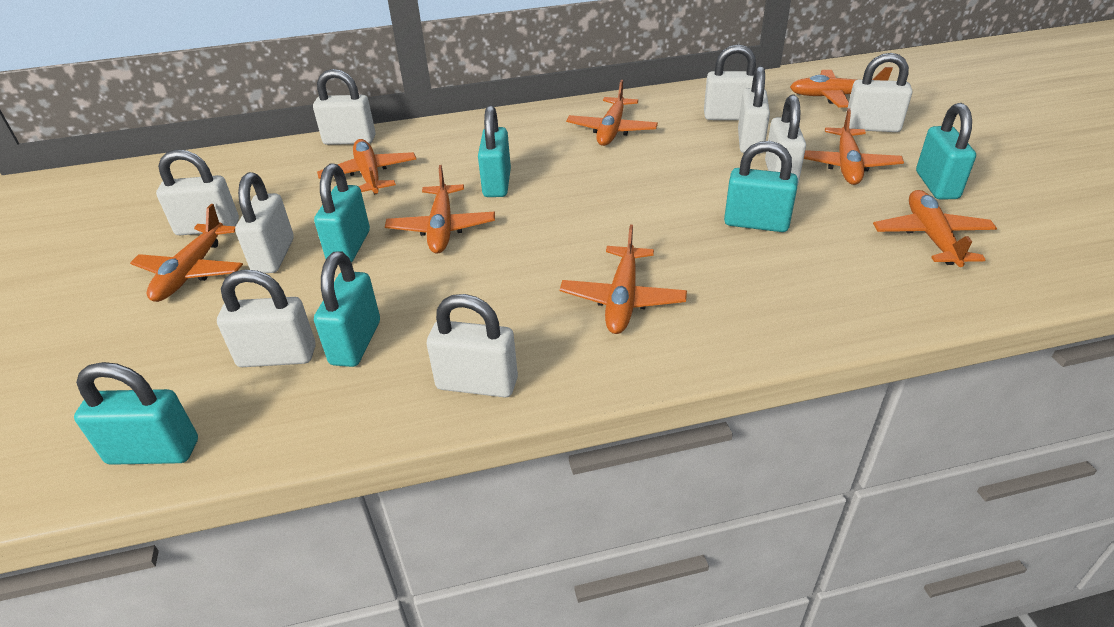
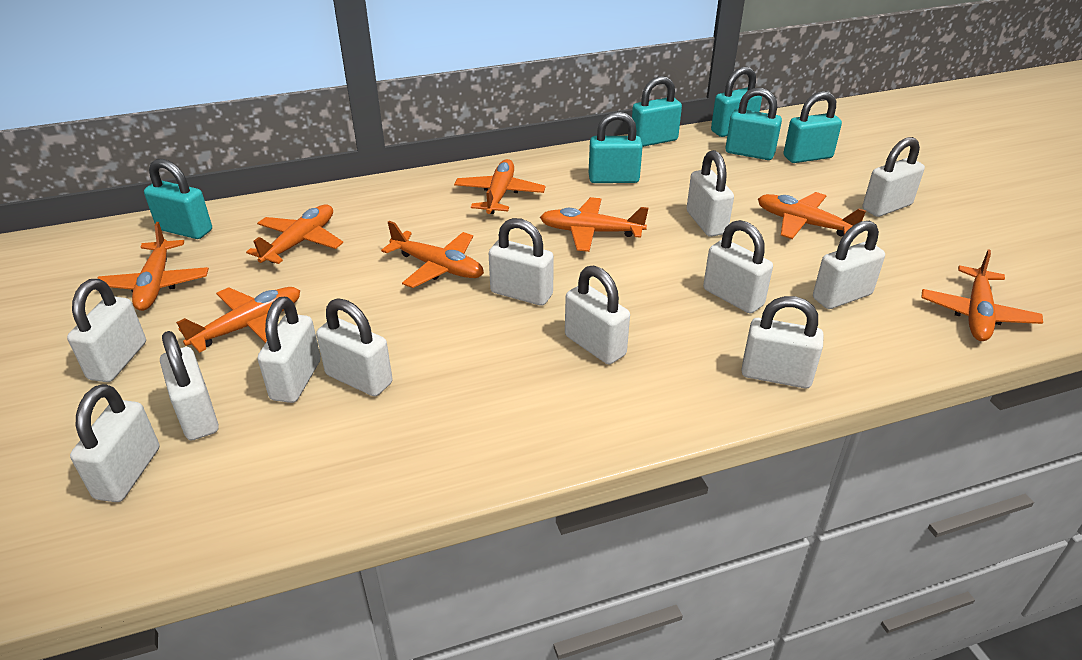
white padlock: 9 -> 12

